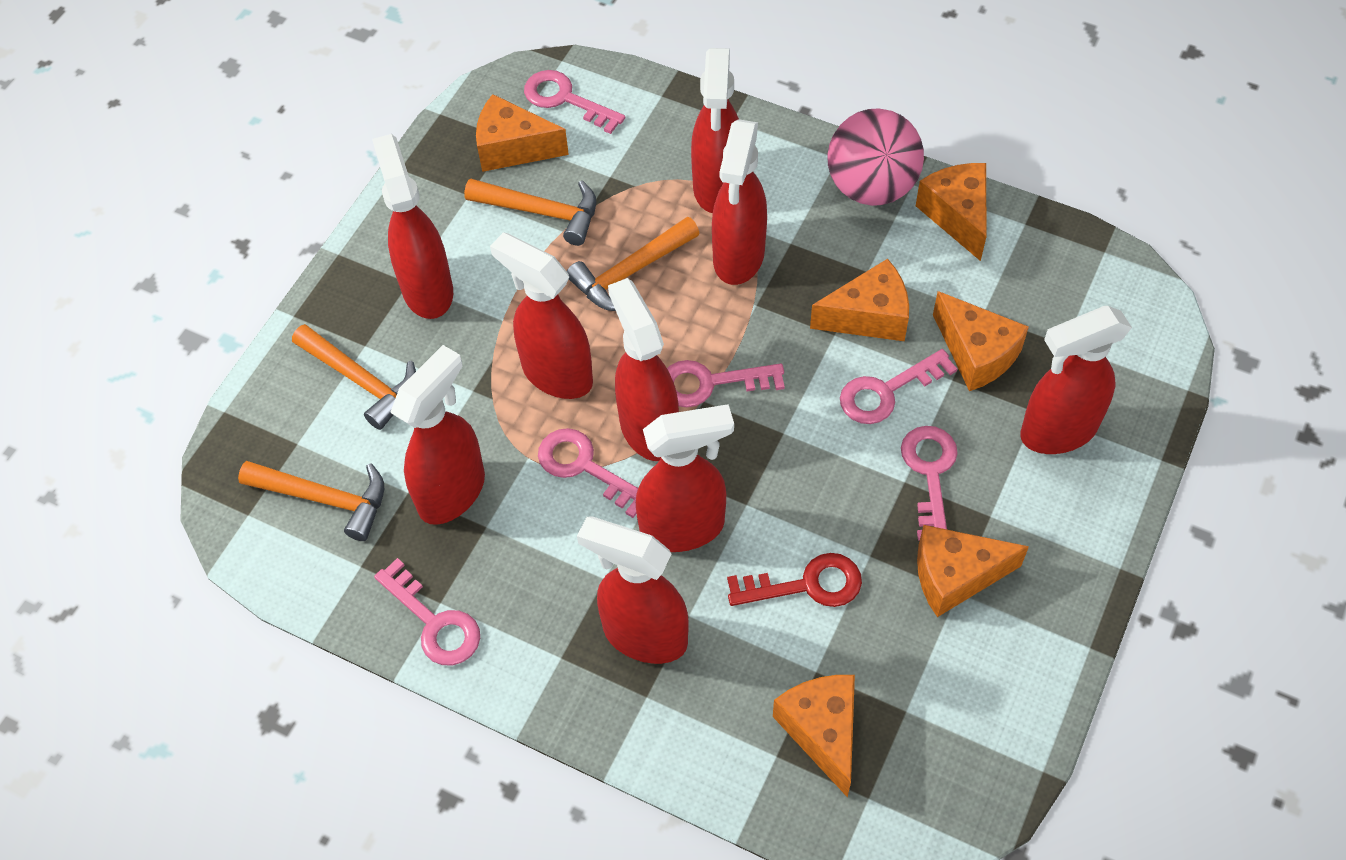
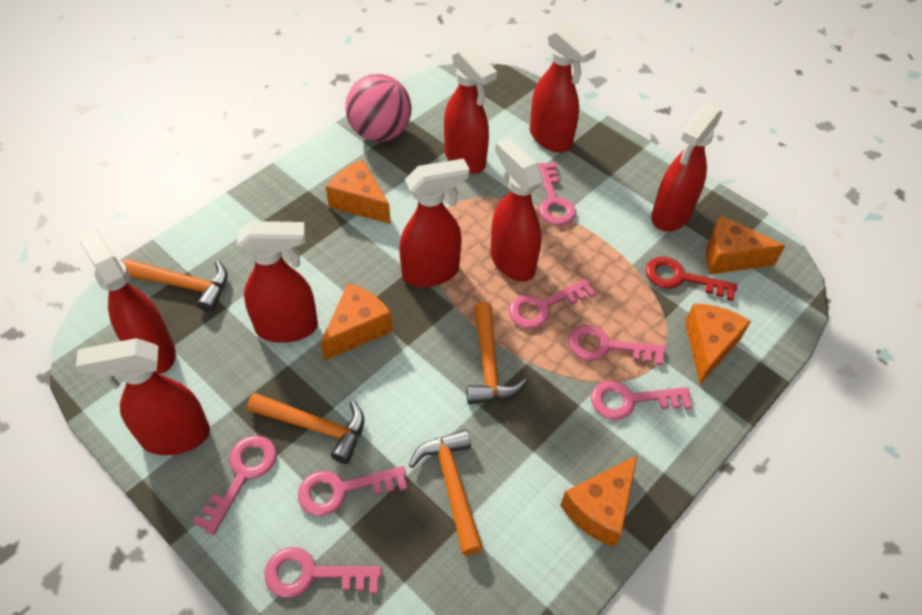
orange cheese: 6 -> 5
pink key: 6 -> 7
red spray bottle: 9 -> 8

